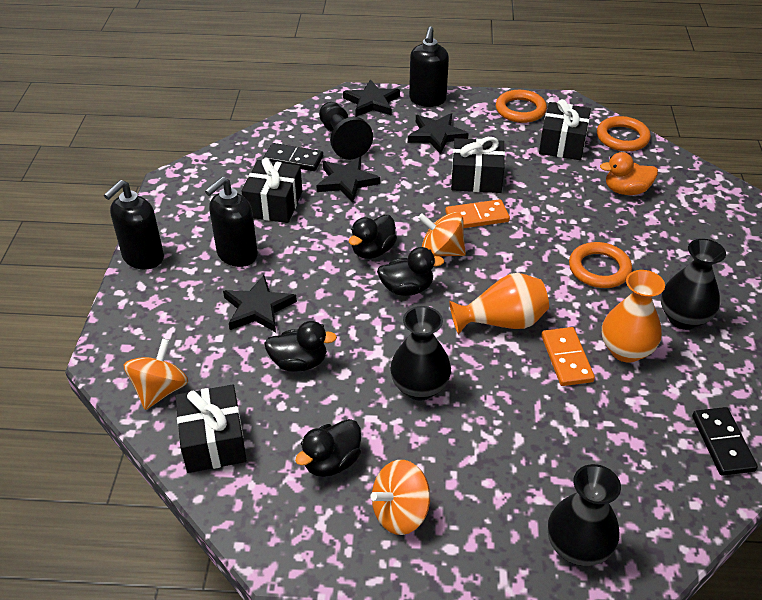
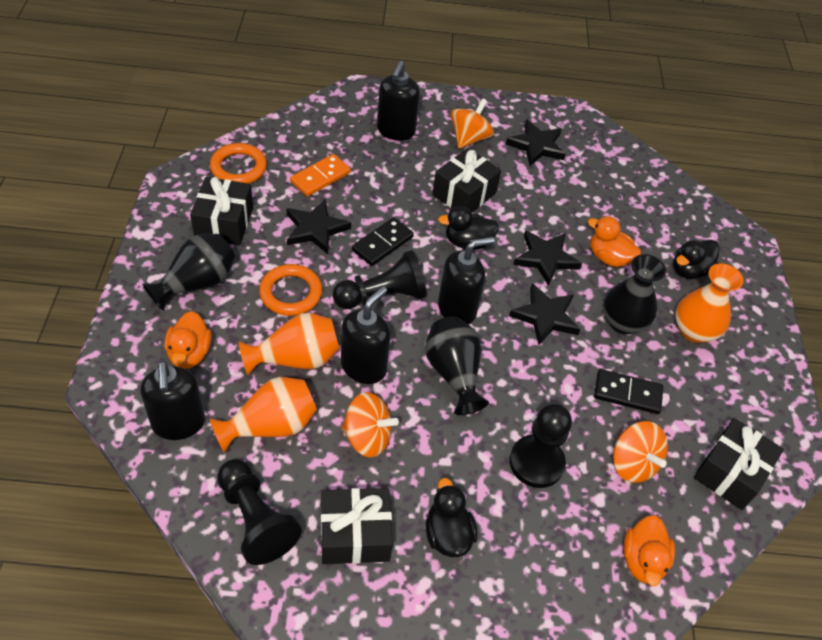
black duck: 4 -> 3
black pawn: 1 -> 3
black soap dispenser: 3 -> 4
orange domino: 2 -> 1
orange duck: 1 -> 3
orange ring: 3 -> 2
orange vase: 2 -> 3

